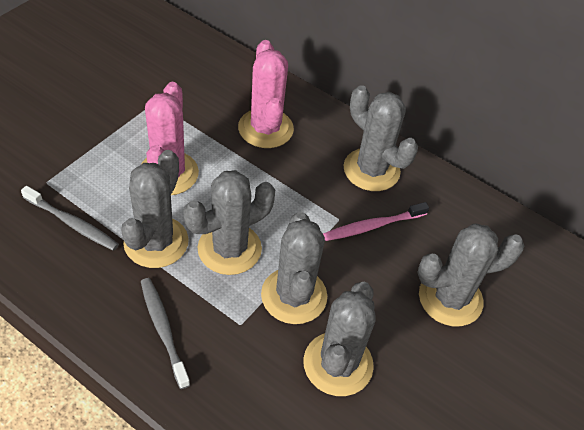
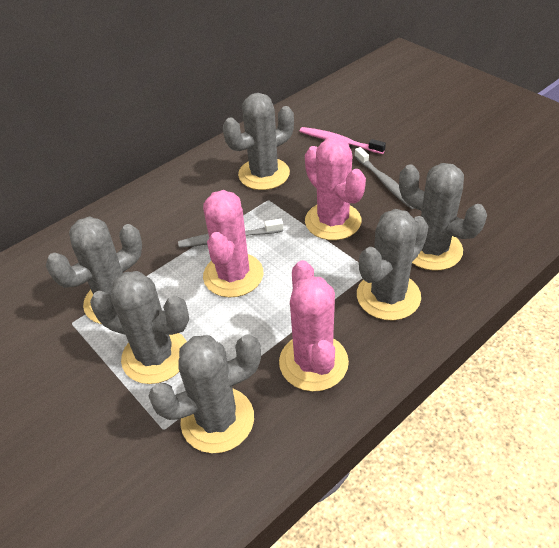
pink cactus: 2 -> 3

